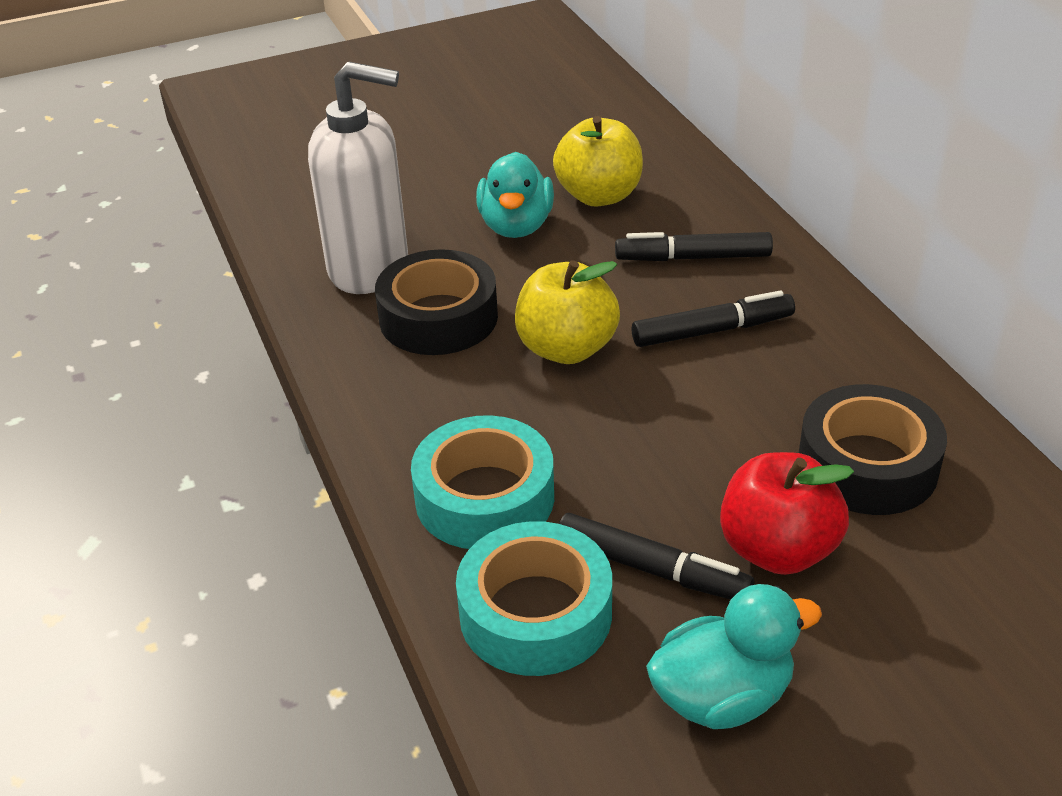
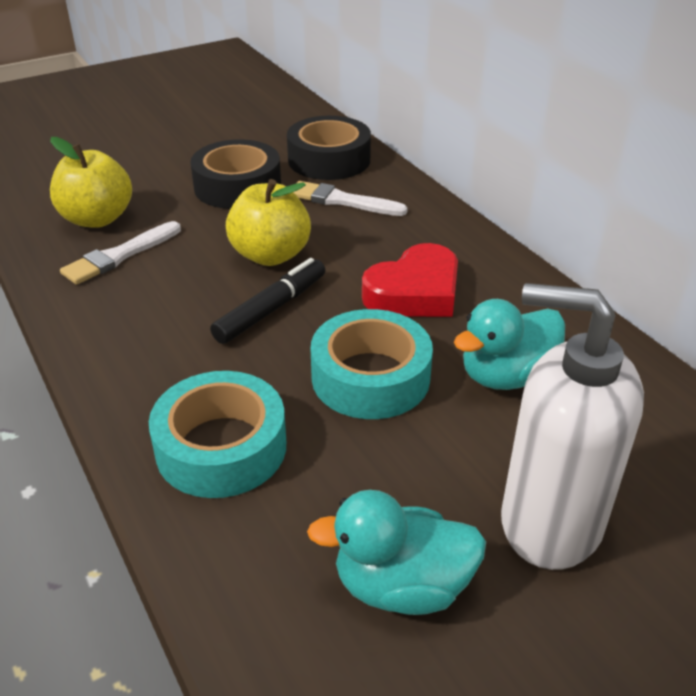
black marker: 3 -> 1
red apple: 1 -> 0
red heart: 0 -> 1
white brush: 0 -> 2

